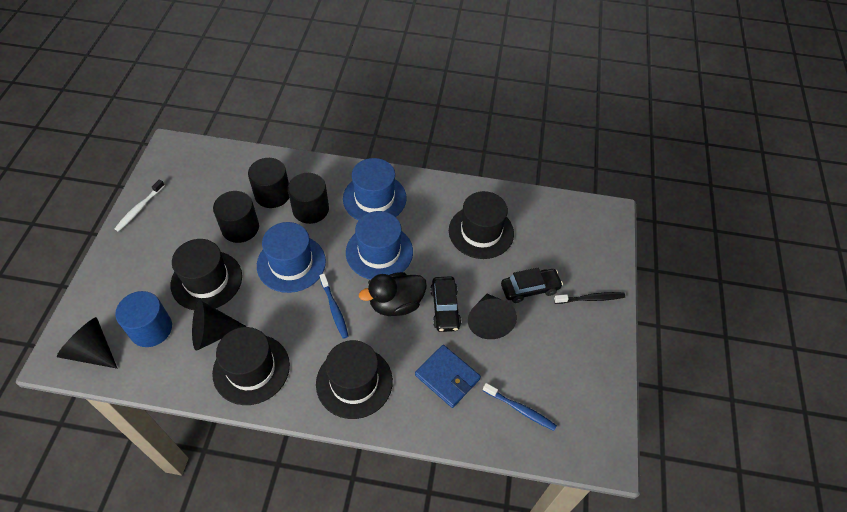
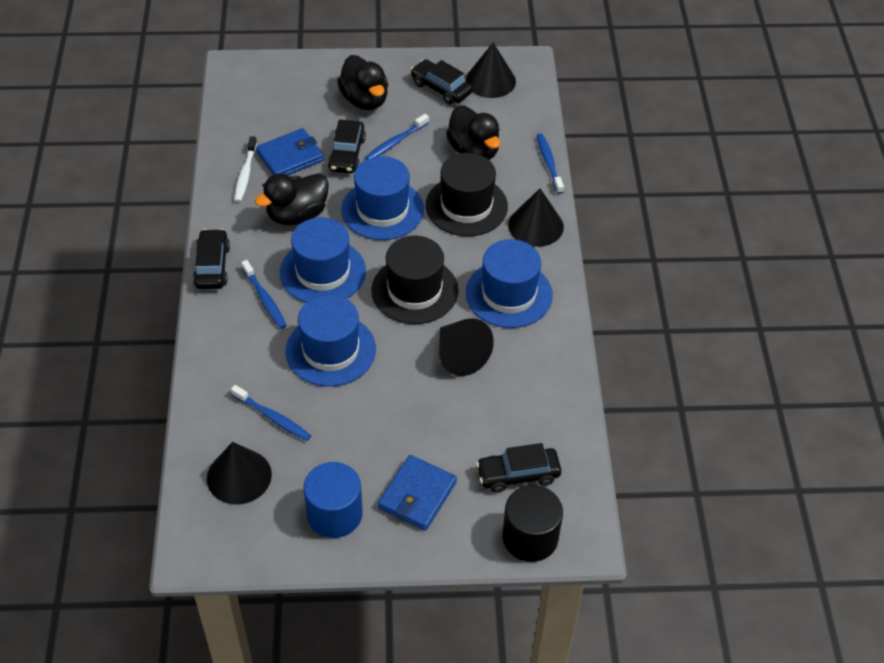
black car: 2 -> 4
black cone: 3 -> 4
black cylinder: 3 -> 1
black duck: 1 -> 3
black hat: 4 -> 2
black toothbrush: 1 -> 0
blue hat: 3 -> 4
blue toothbrush: 2 -> 4
blue wallet: 1 -> 2

